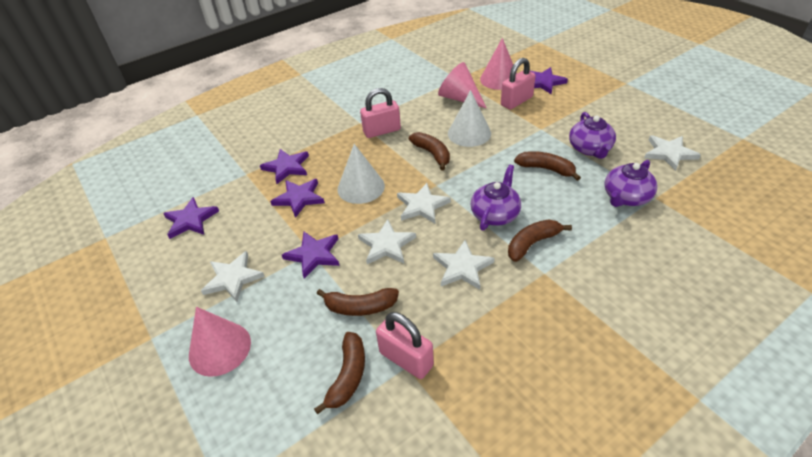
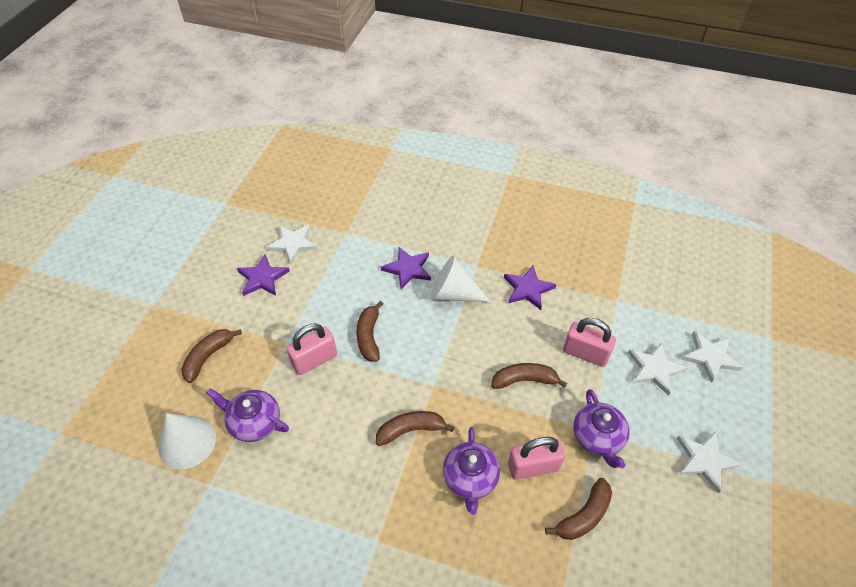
pink cone: 3 -> 0
purple star: 5 -> 3
white star: 5 -> 4

